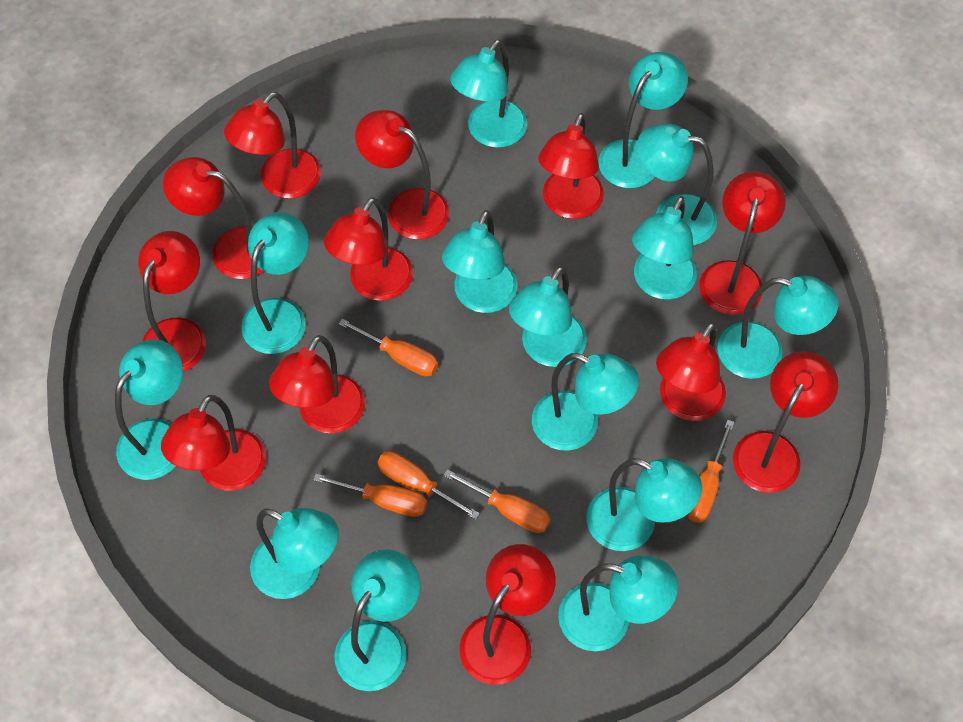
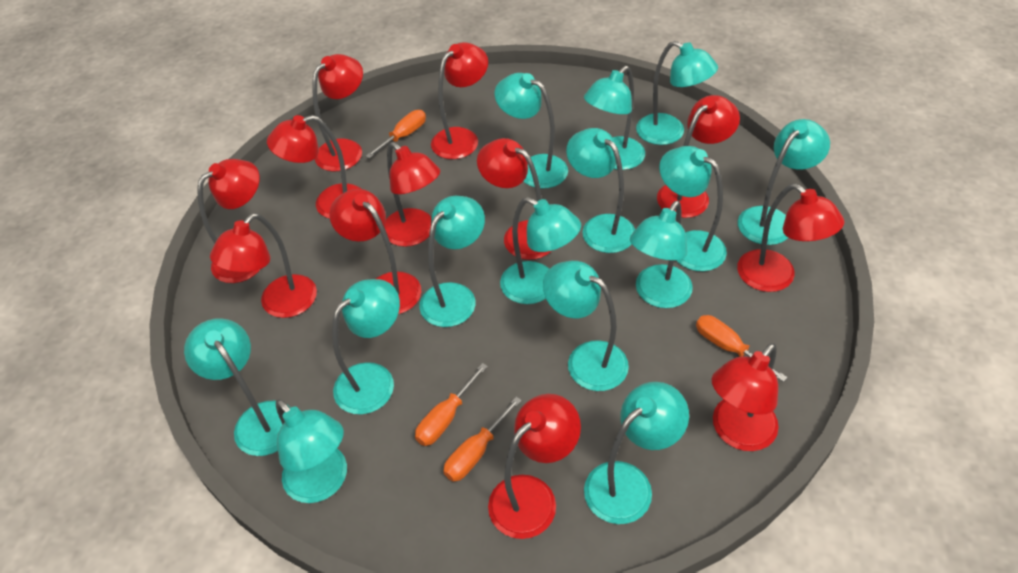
orange screwdriver: 5 -> 4

